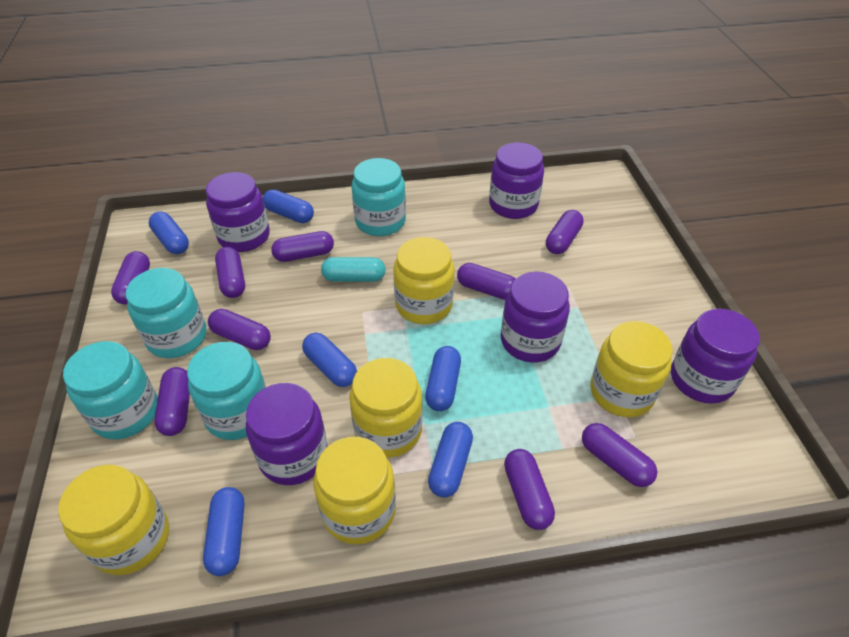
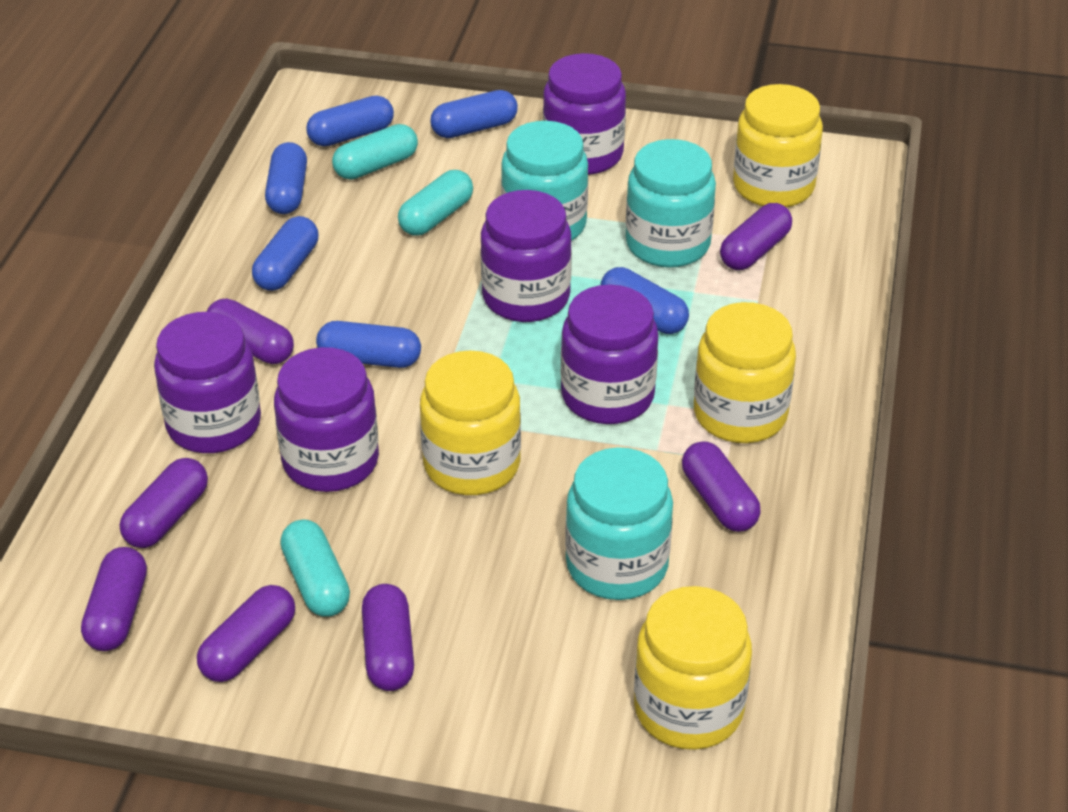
purple capsule: 9 -> 7
turquoise capsule: 1 -> 3
turquoise jar: 4 -> 3
yellow jar: 5 -> 4

